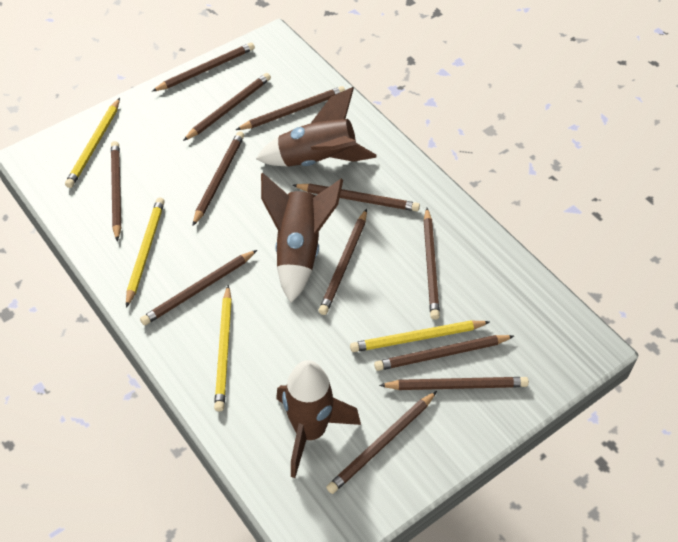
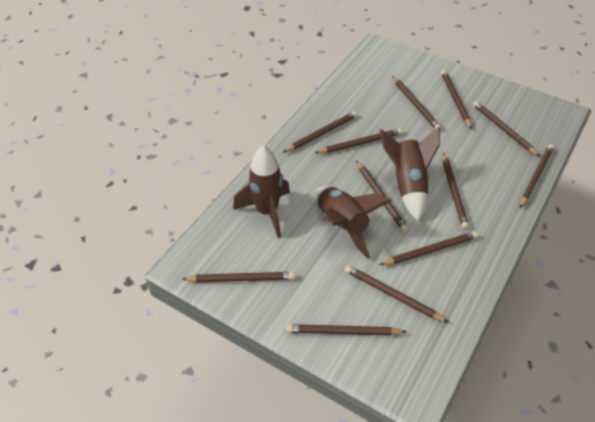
yellow pencil: 4 -> 0

